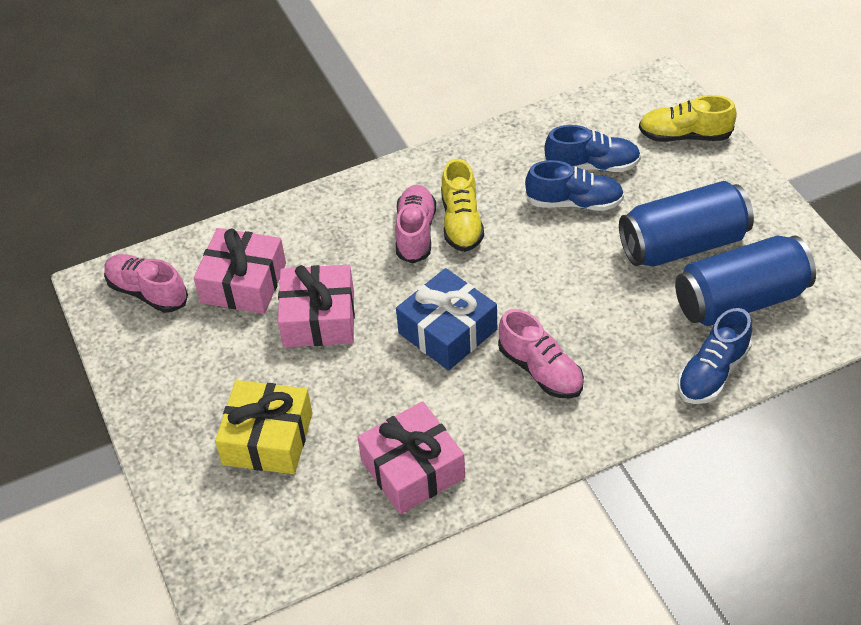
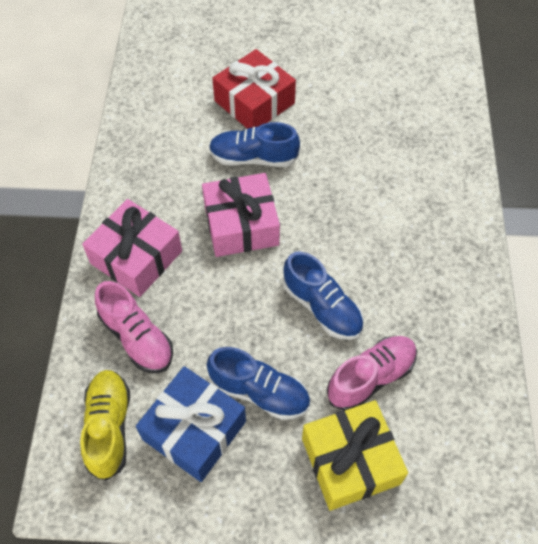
blue can: 2 -> 0
pink gift: 3 -> 2
pink shoe: 3 -> 2
red gift: 0 -> 1
yellow shoe: 2 -> 1

